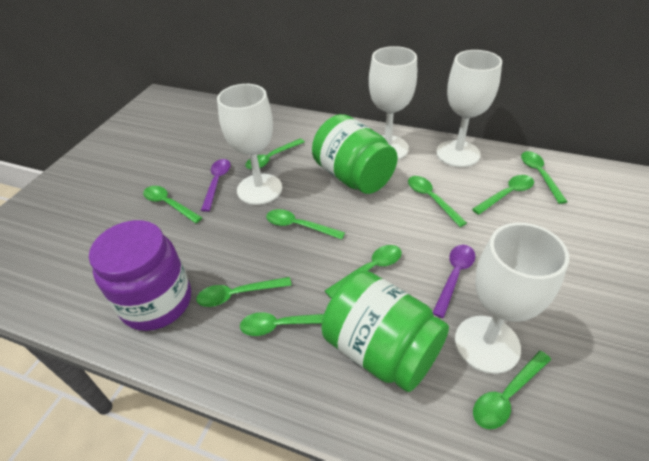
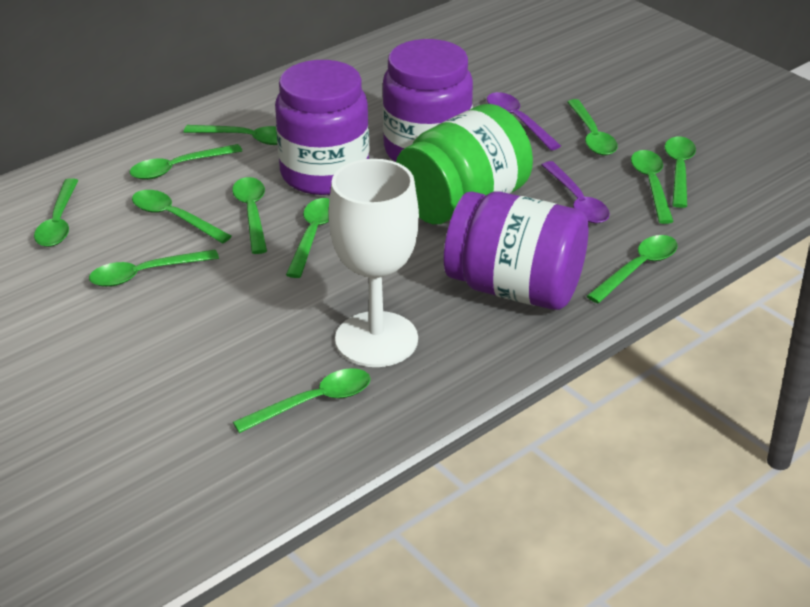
green jar: 2 -> 1
green spoon: 10 -> 12
purple jar: 1 -> 3
white goblet: 4 -> 1

